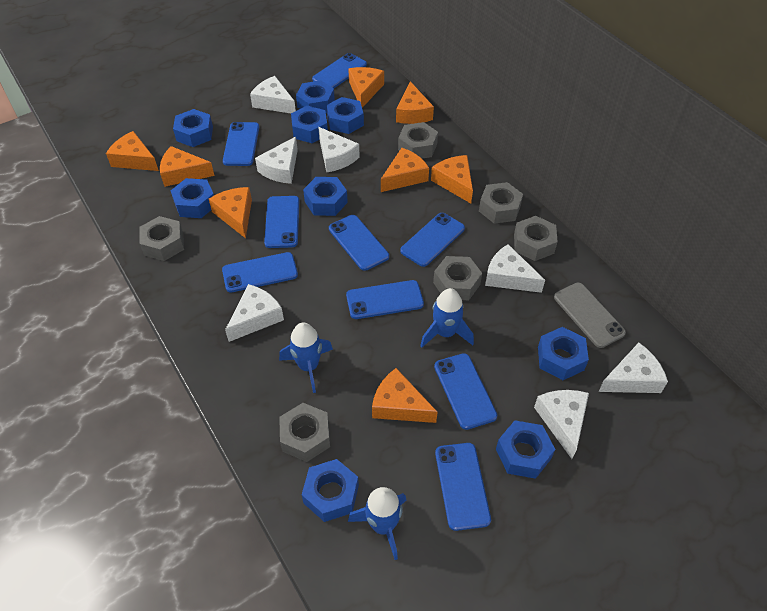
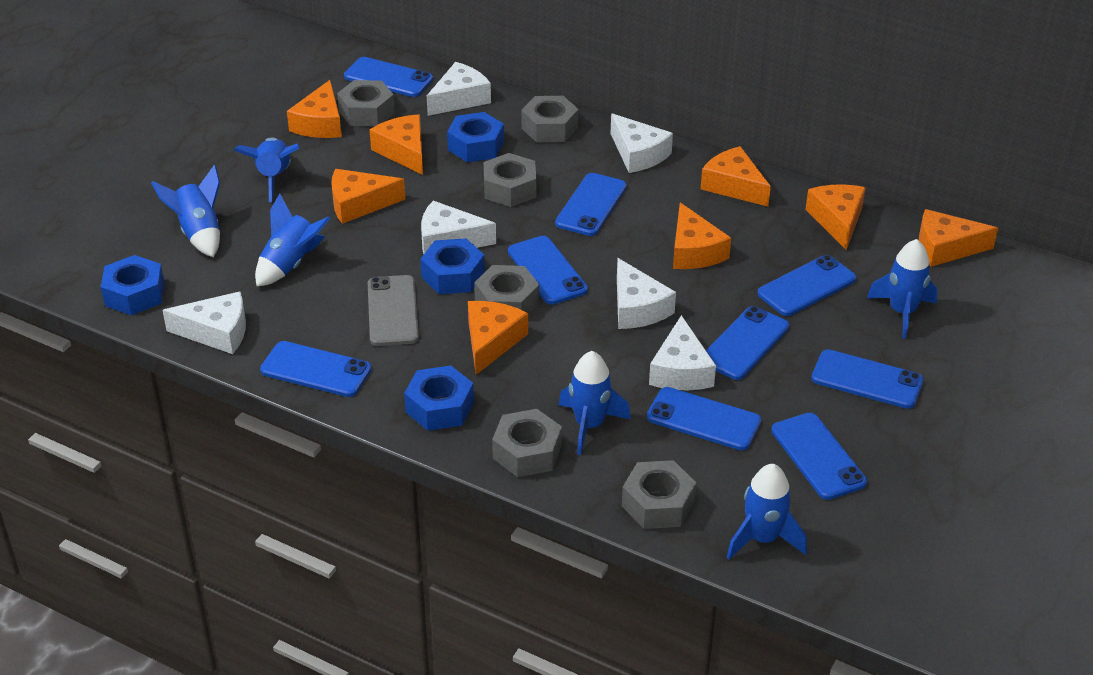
blue nut: 9 -> 4
blue rocket: 3 -> 6
white cheese: 7 -> 6

